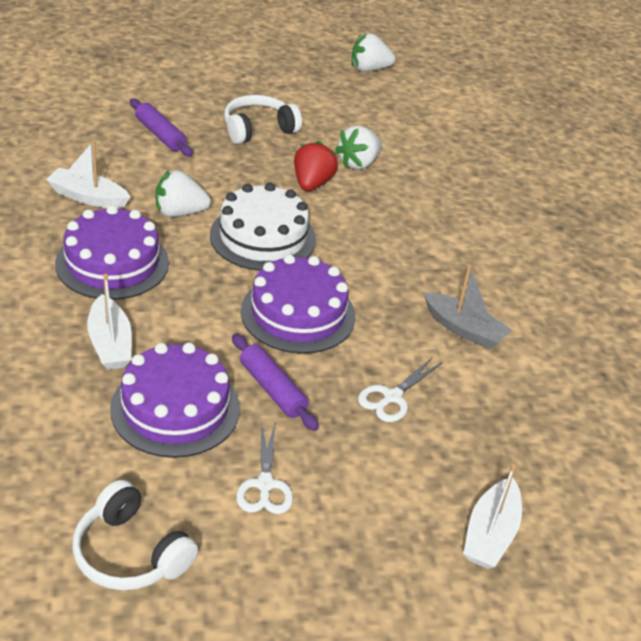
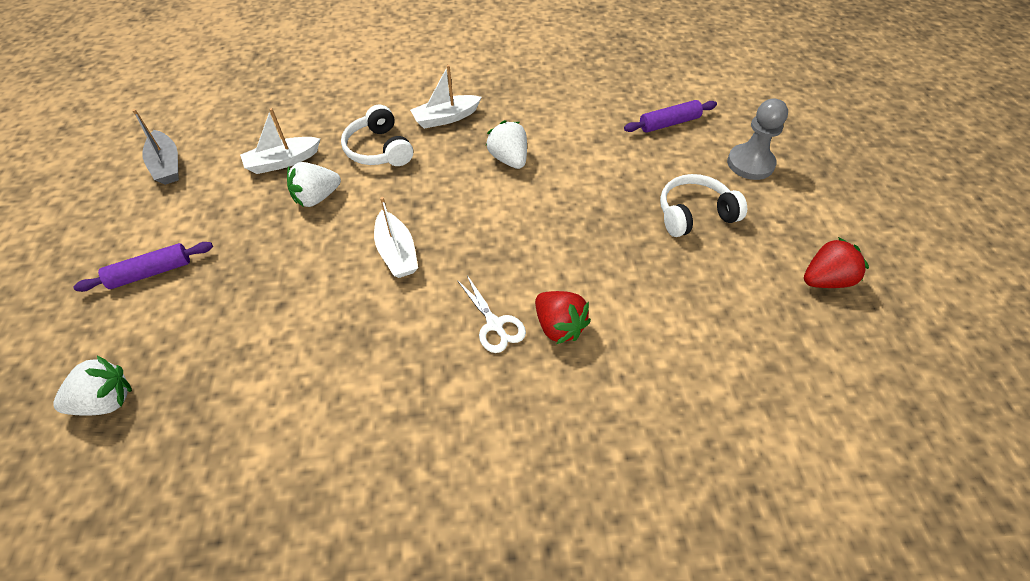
grey pawn: 0 -> 1
purple cake: 3 -> 0
red strawberry: 1 -> 2
white cake: 1 -> 0
white scissors: 2 -> 1

